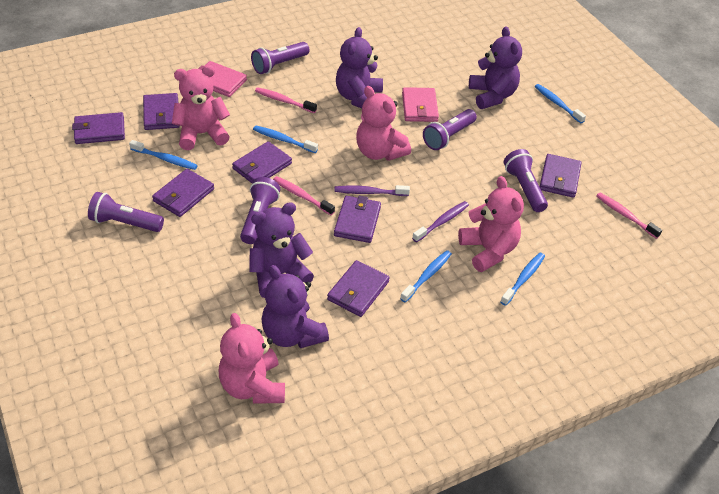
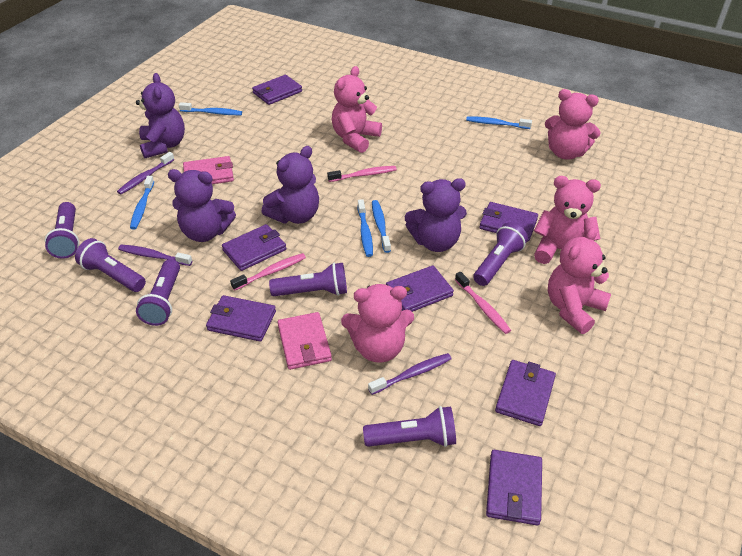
pink teddy bear: 4 -> 5
purple flashlight: 5 -> 6
purple toothbrush: 2 -> 3

